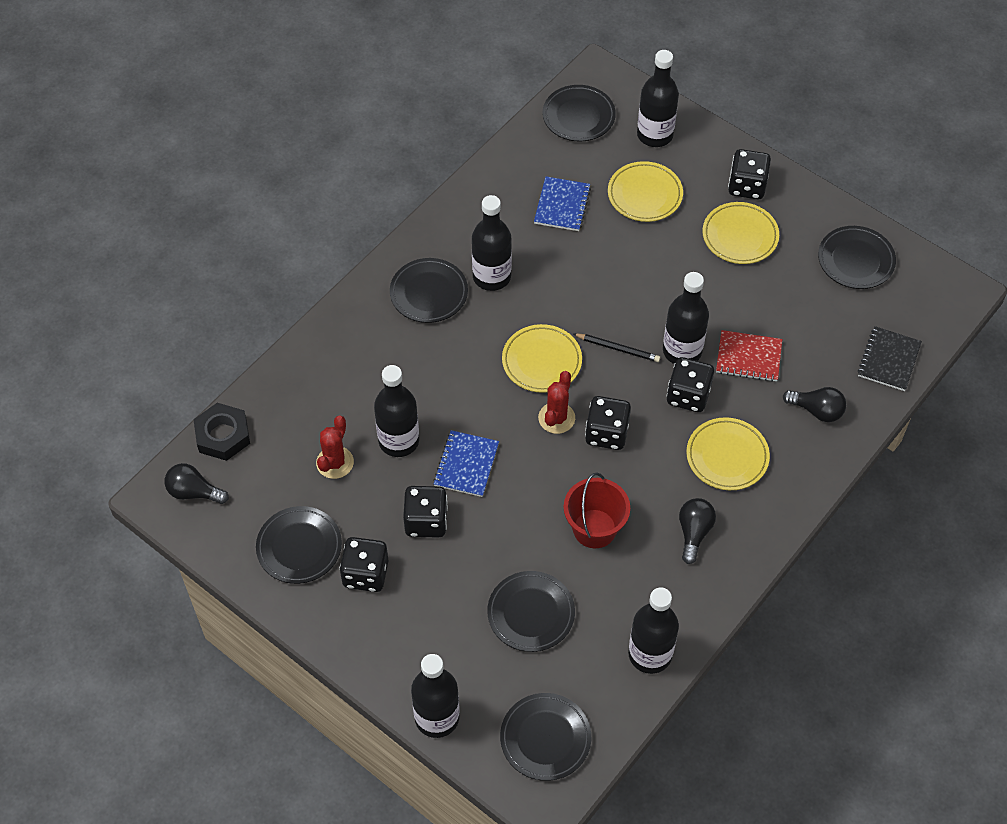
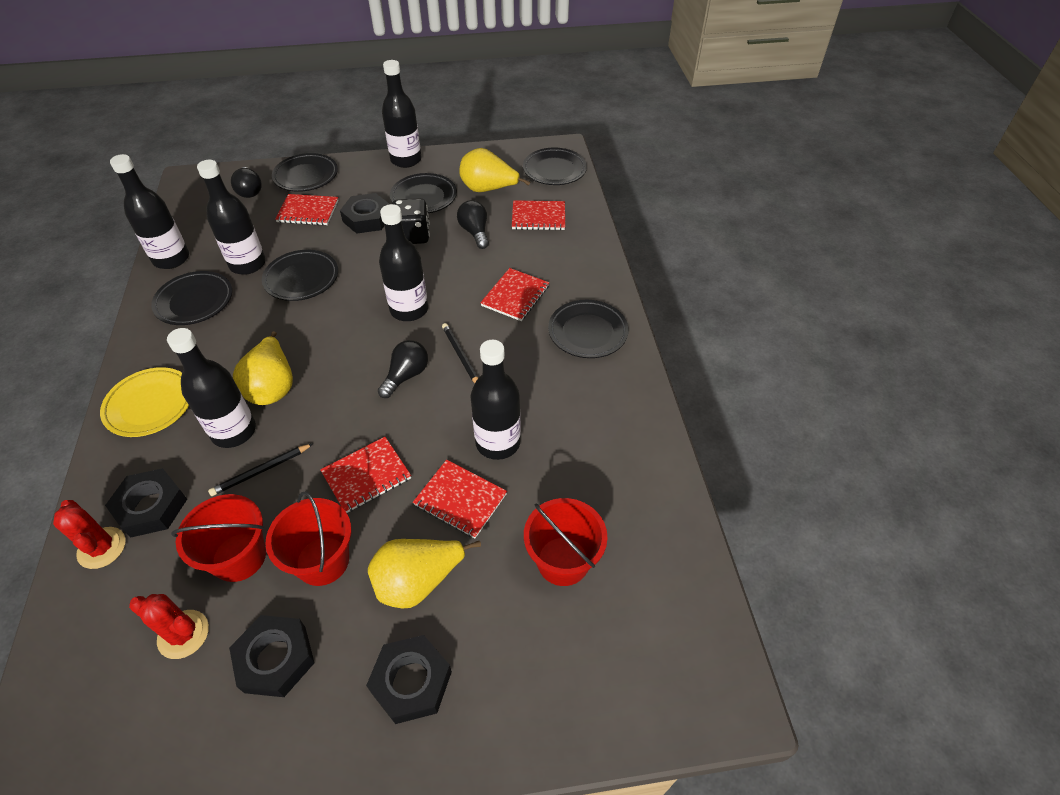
black dice: 5 -> 1
black notebook: 1 -> 0
black nut: 1 -> 4
black pencil: 1 -> 2
blue notebook: 2 -> 0
red bucket: 1 -> 3
red notebook: 1 -> 5
yellow pear: 0 -> 3
yellow plate: 4 -> 1

